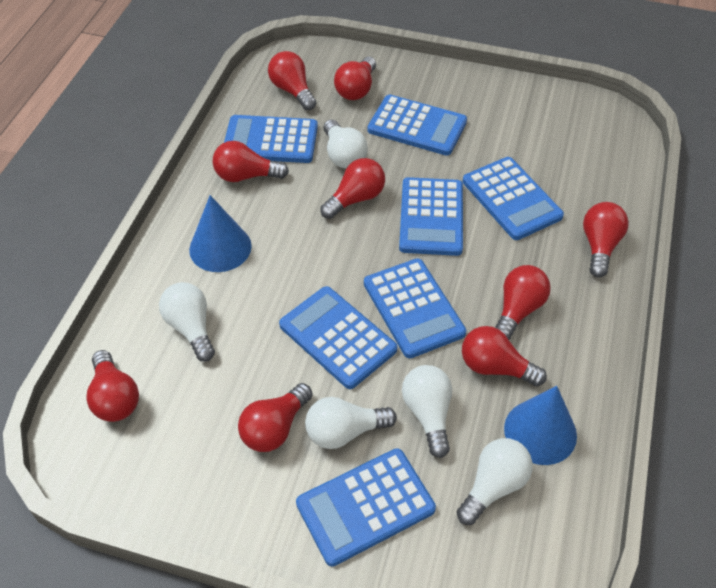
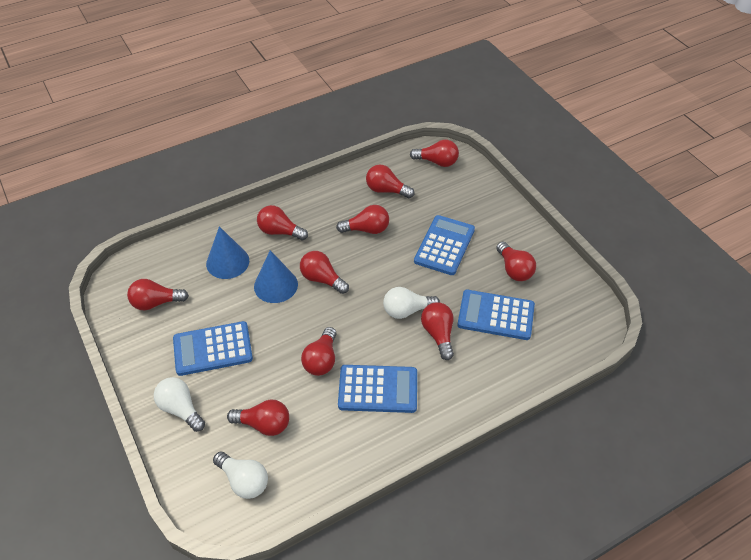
blue calculator: 7 -> 4
red light bulb: 9 -> 10
white light bulb: 5 -> 3

